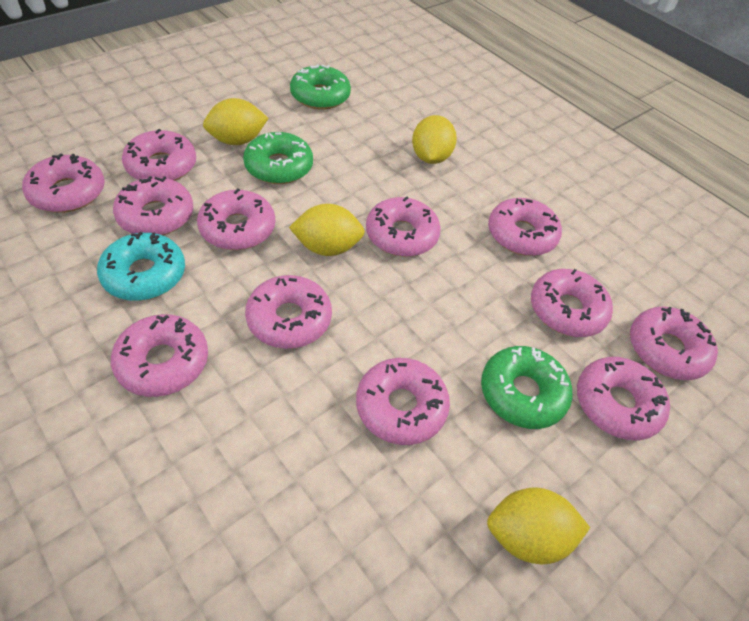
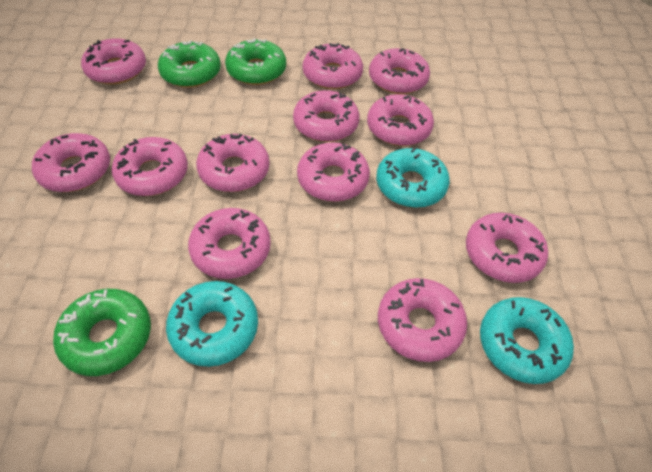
turquoise donut: 1 -> 3
yellow lemon: 4 -> 0

